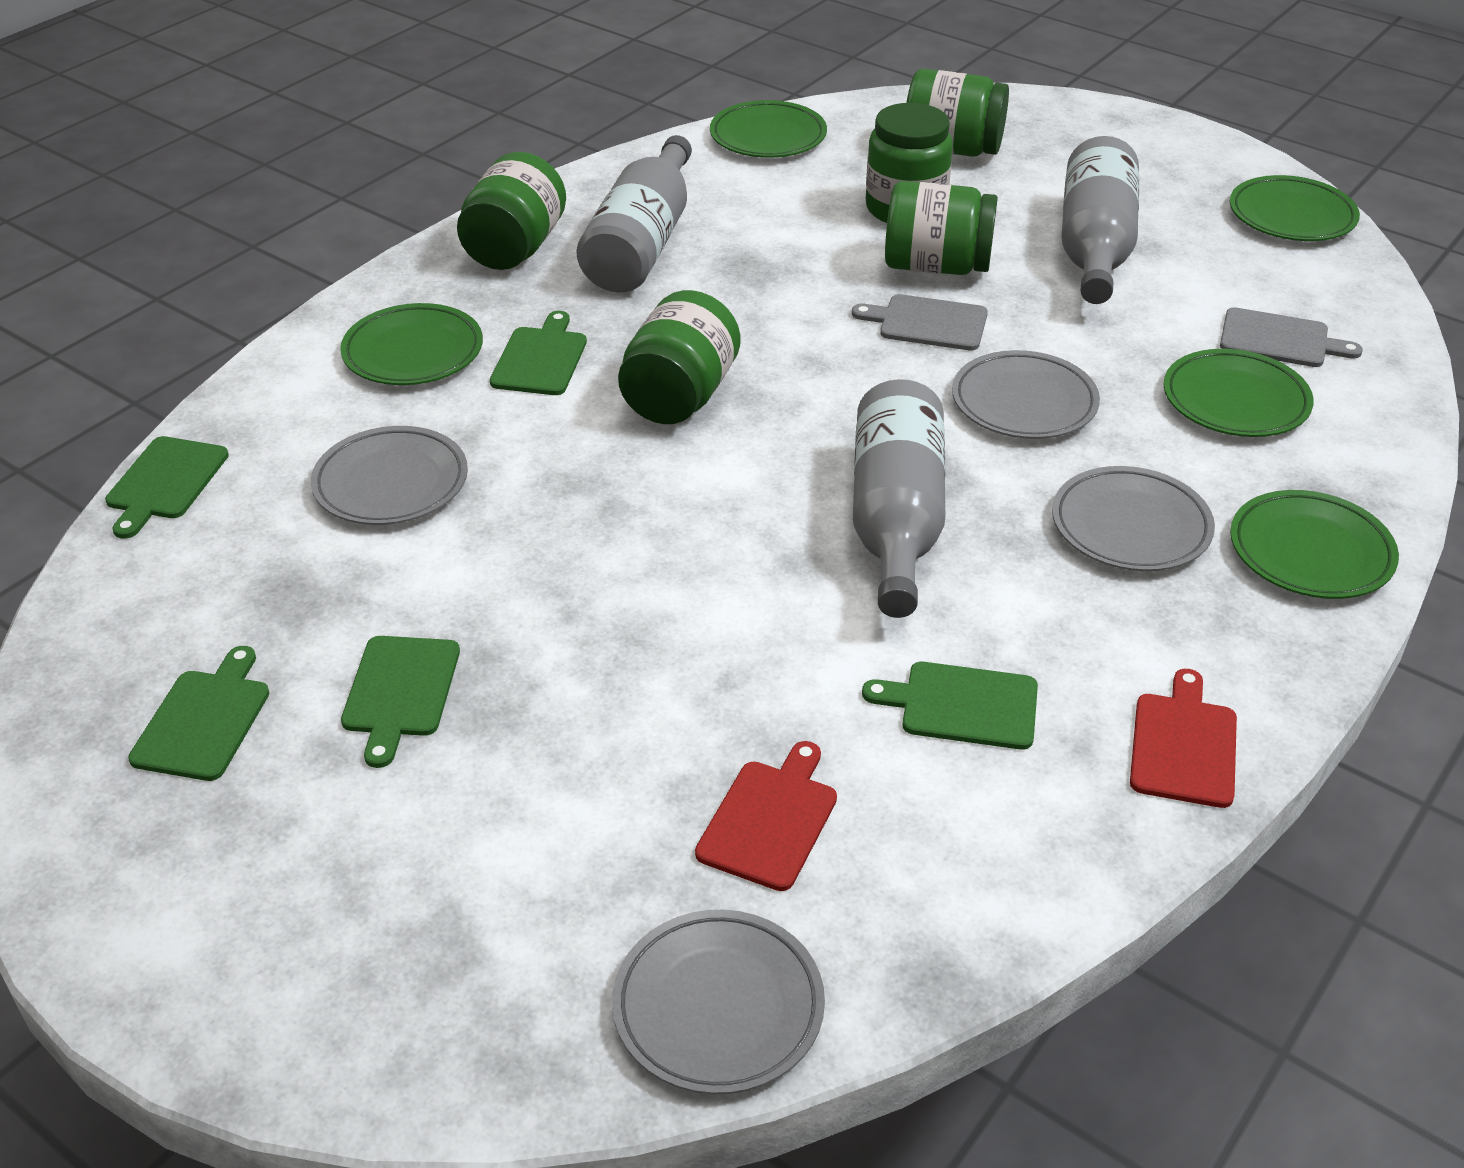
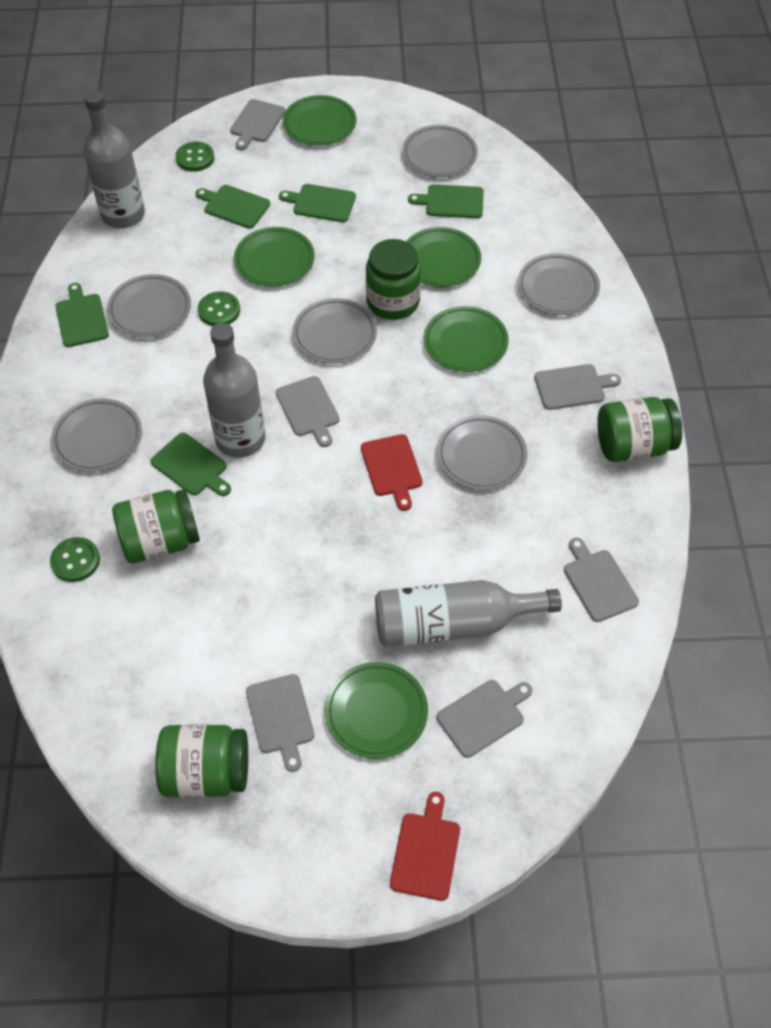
green button: 0 -> 3
green jar: 5 -> 4
grey cutting board: 2 -> 6
grey plate: 4 -> 6

